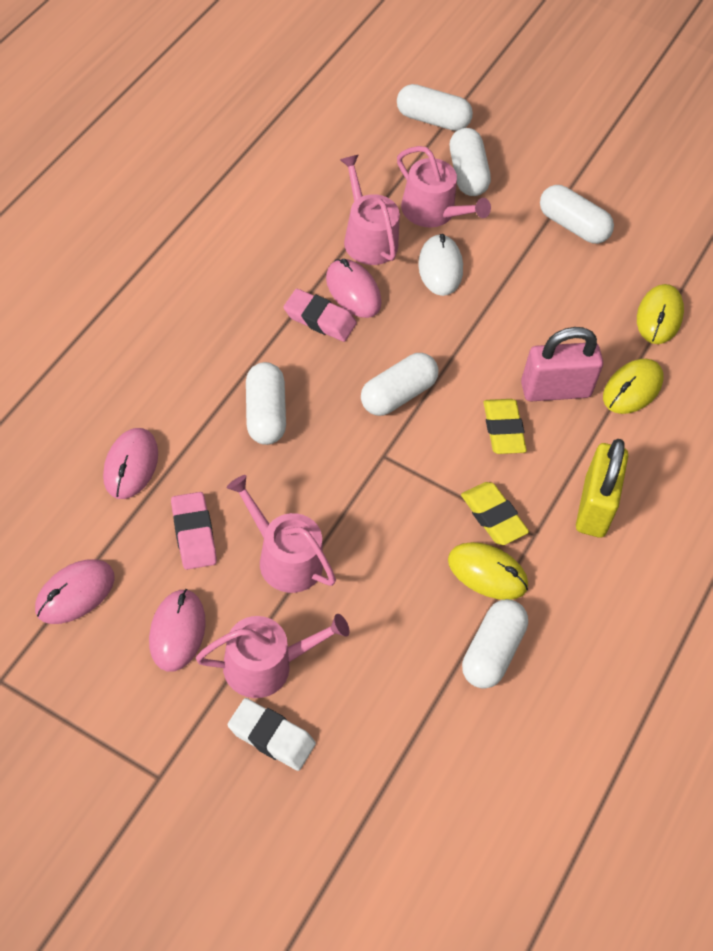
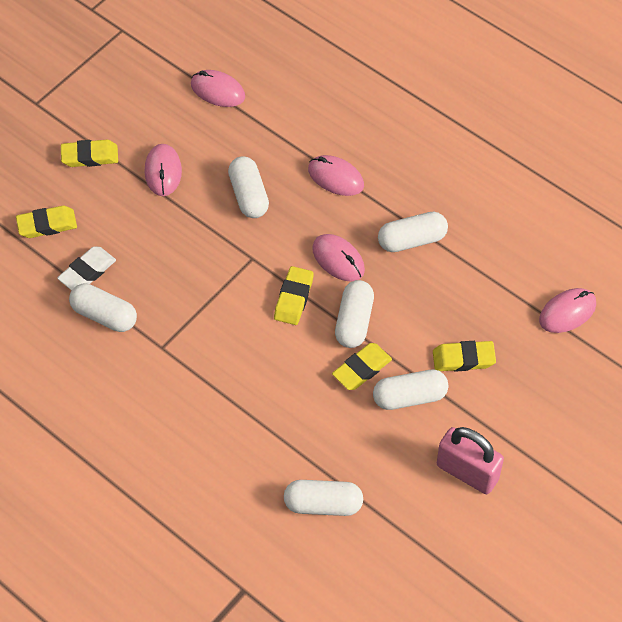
pink eraser: 2 -> 0
pink mouse: 4 -> 5
pink watering can: 4 -> 0
white mouse: 1 -> 0
yellow eraser: 2 -> 5
yellow mouse: 3 -> 0
yellow padlock: 1 -> 0

